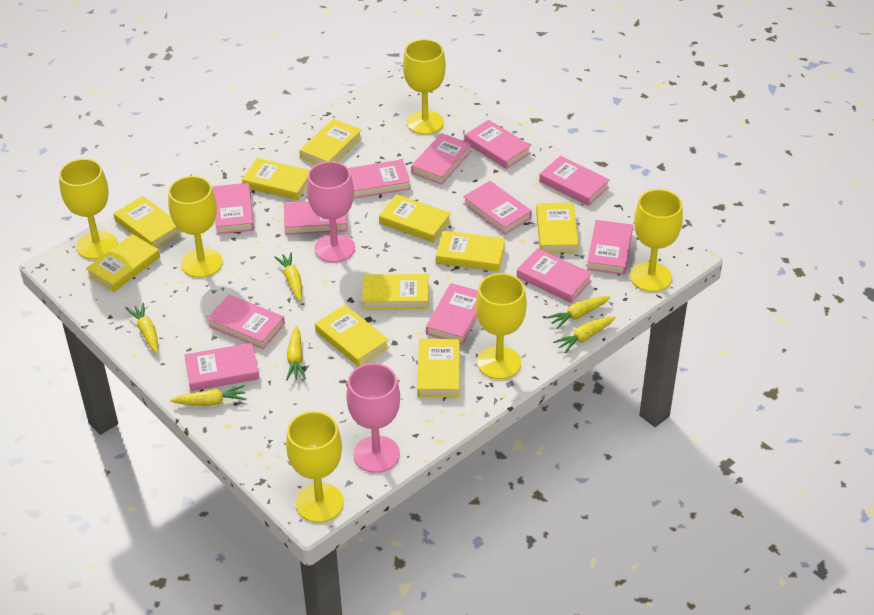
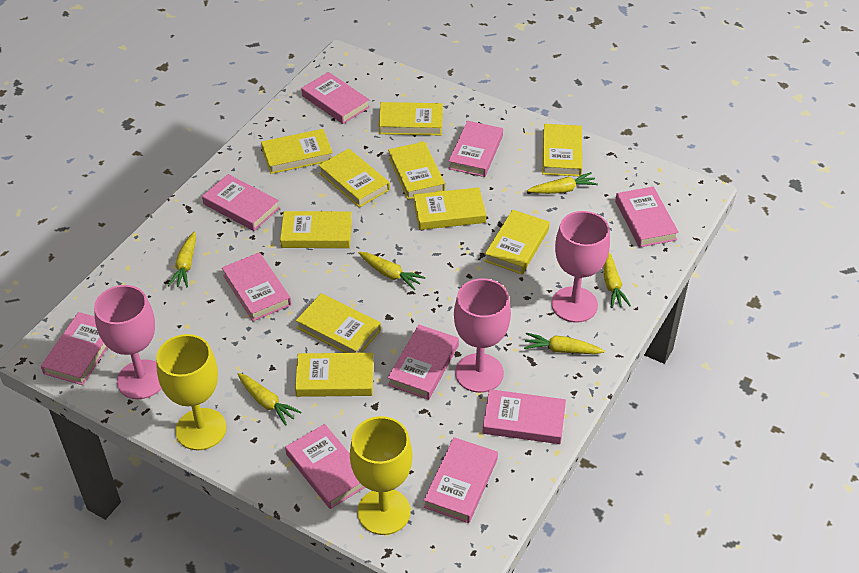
pink book: 12 -> 10
pink goblet: 2 -> 3
yellow goblet: 6 -> 2

